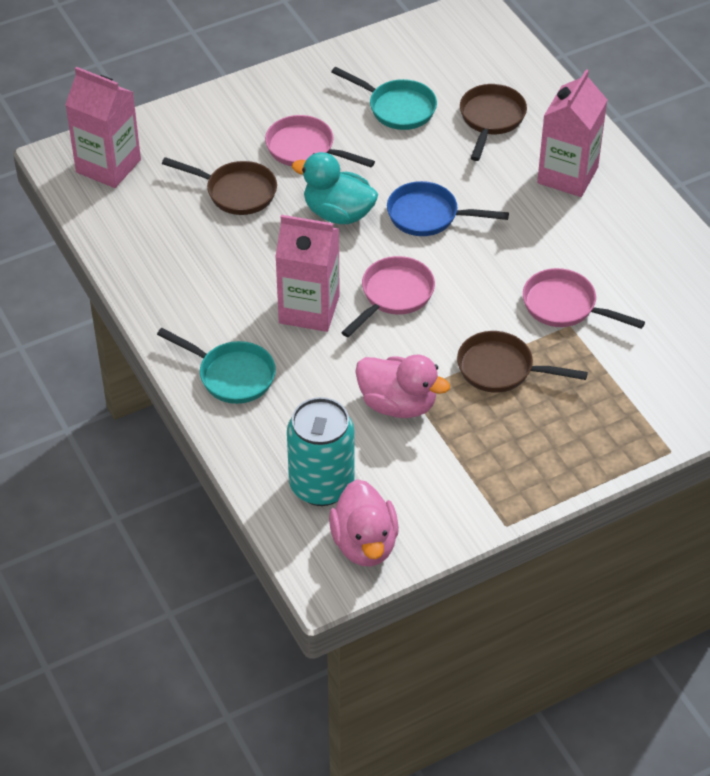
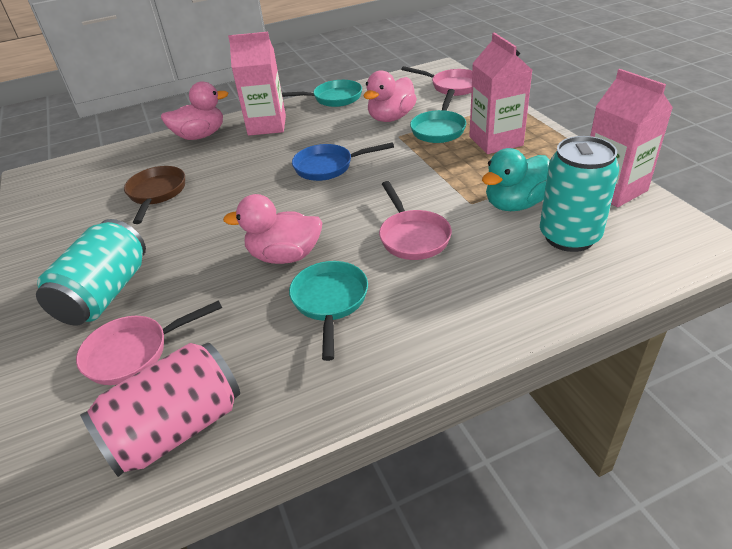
brown pan: 3 -> 1
pink can: 0 -> 1
pink duck: 2 -> 3
turquoise can: 1 -> 2
turquoise pan: 2 -> 3

